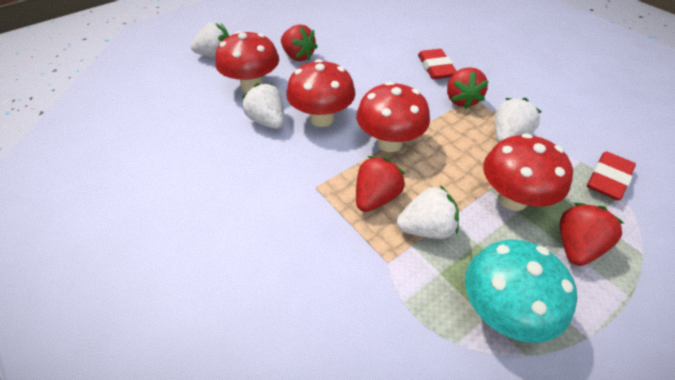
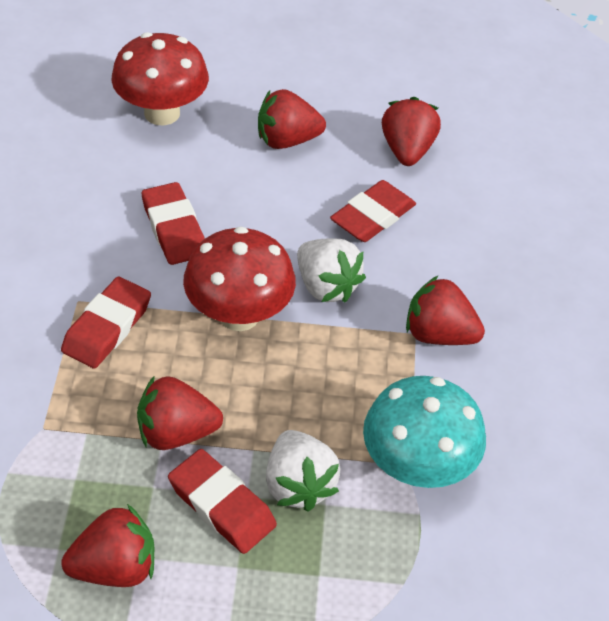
red eraser: 2 -> 4
red mushroom: 4 -> 2
red strawberry: 4 -> 5
white strawberry: 4 -> 2

